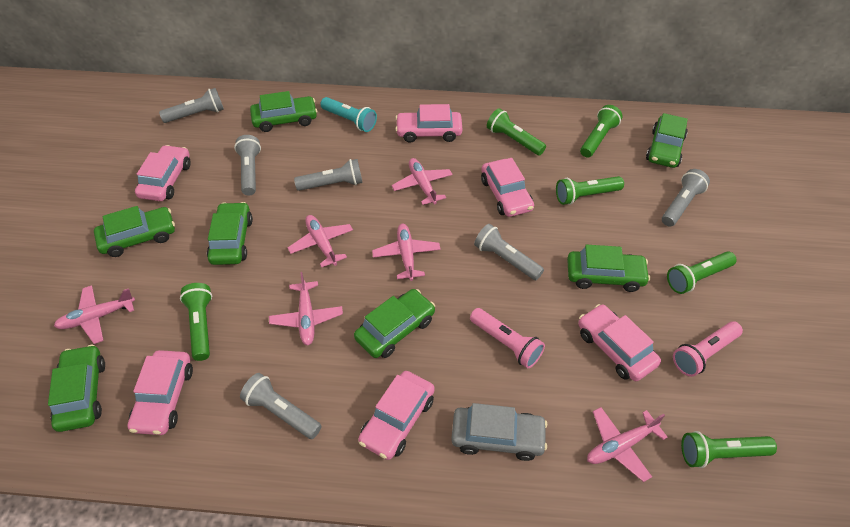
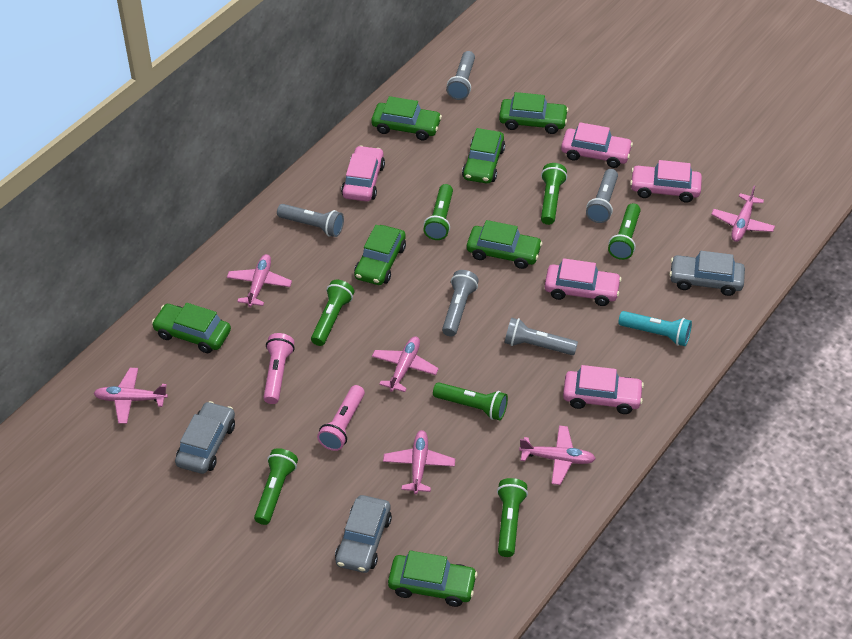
green flashlight: 6 -> 7
grey car: 1 -> 3
grey flashlight: 6 -> 5
pink car: 6 -> 5

